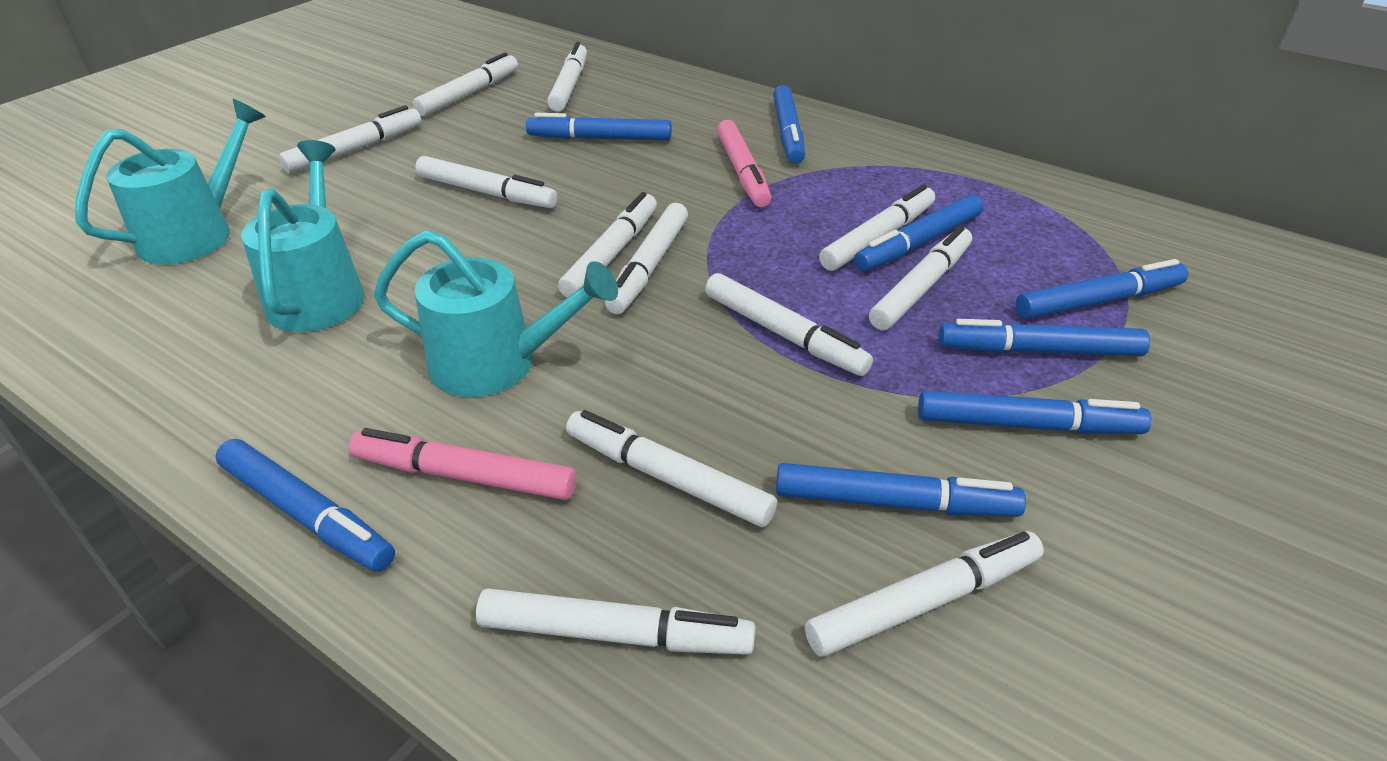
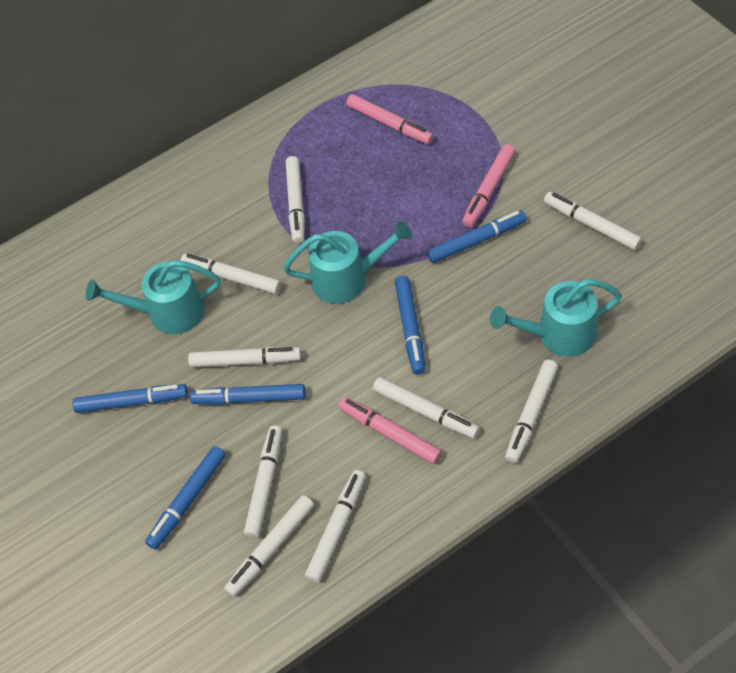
blue marker: 8 -> 5
pink marker: 2 -> 3
white marker: 12 -> 9

